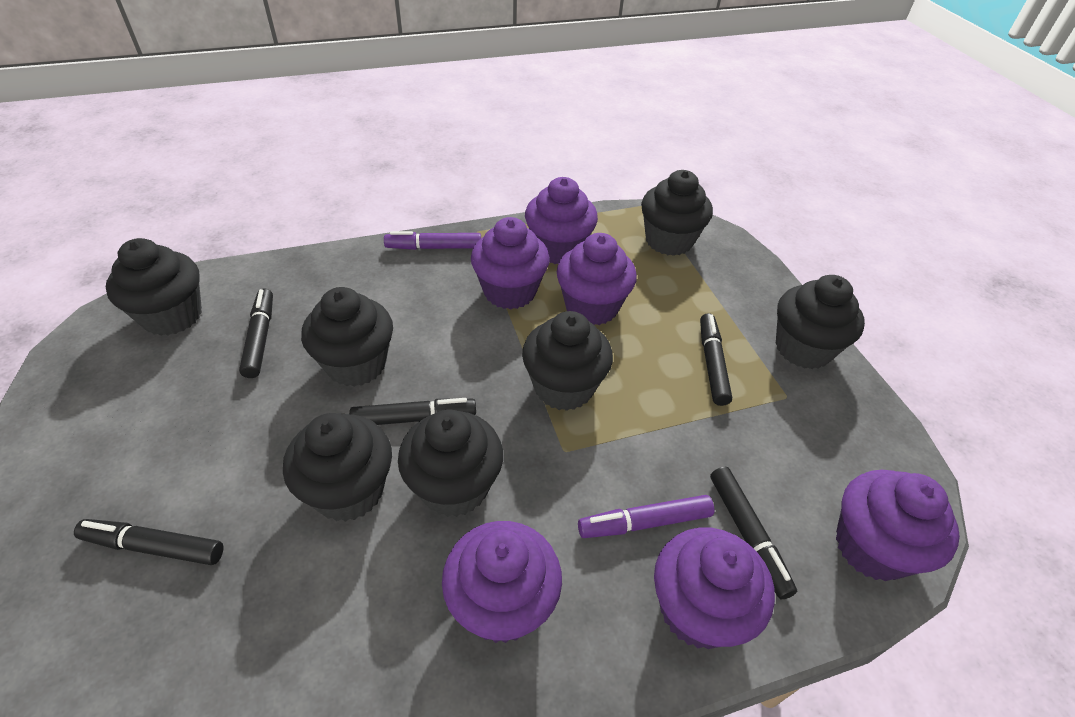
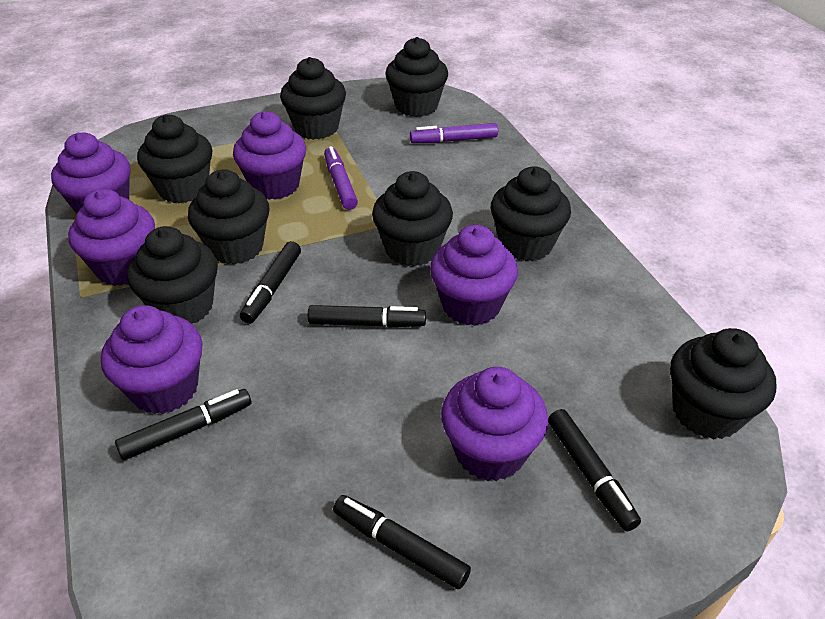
black cupcake: 7 -> 8

